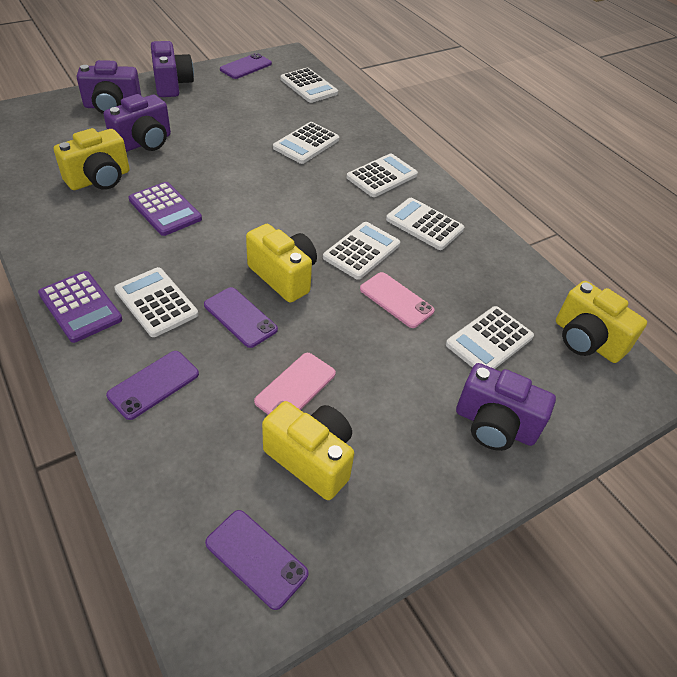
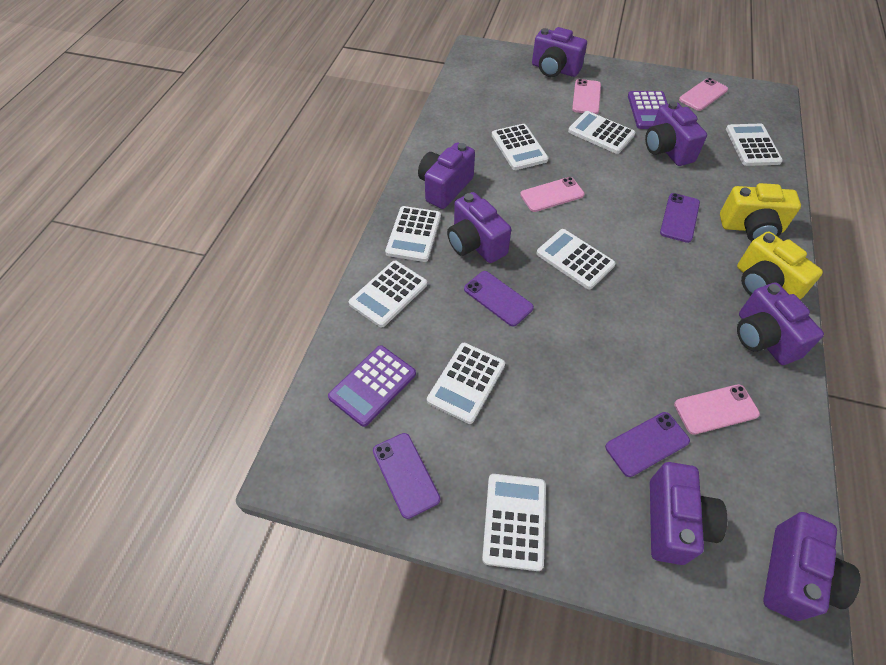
pink phone: 2 -> 4
purple camera: 4 -> 7
white calculator: 7 -> 8
yellow camera: 4 -> 2

